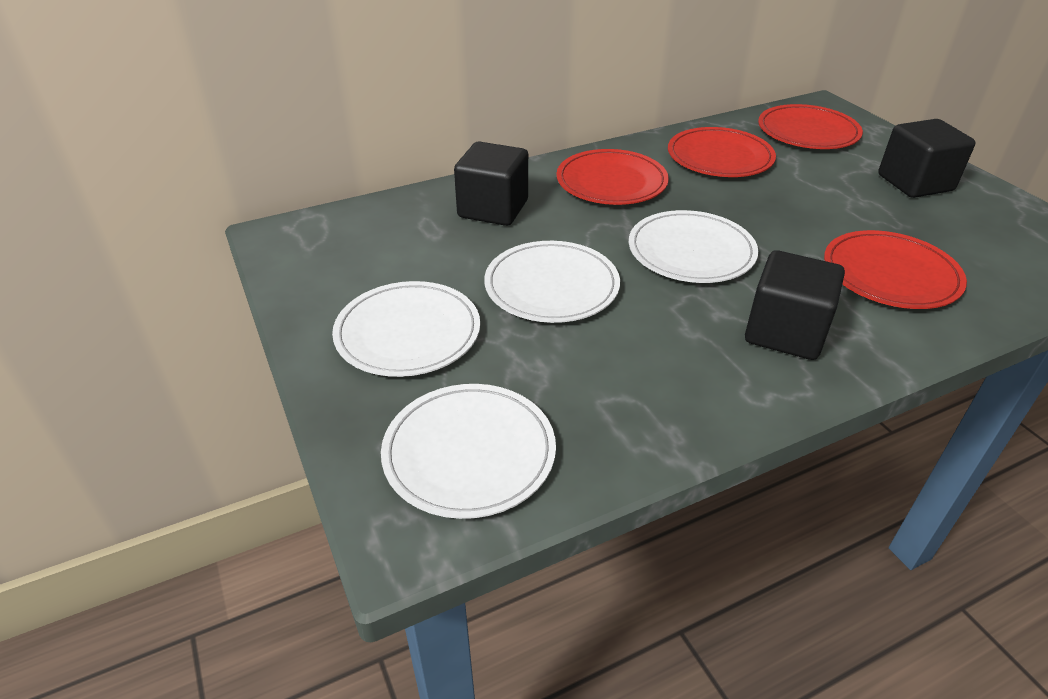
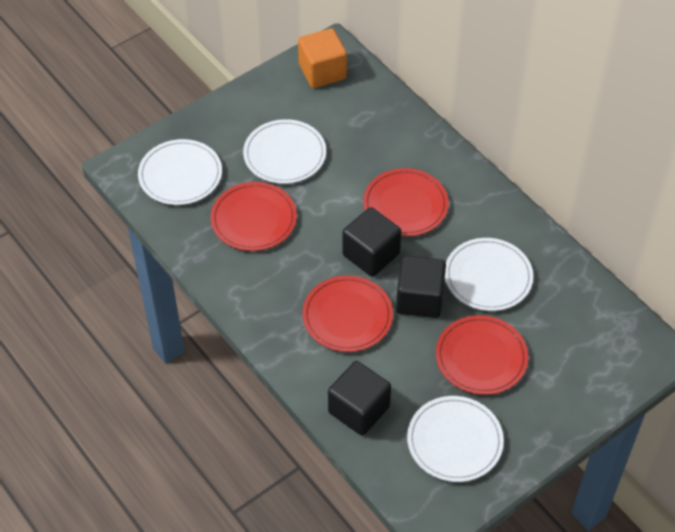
orange cube: 0 -> 1

